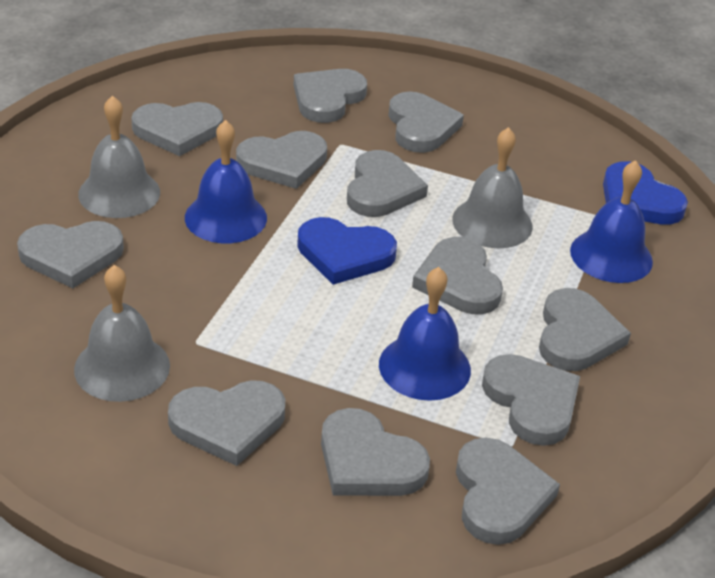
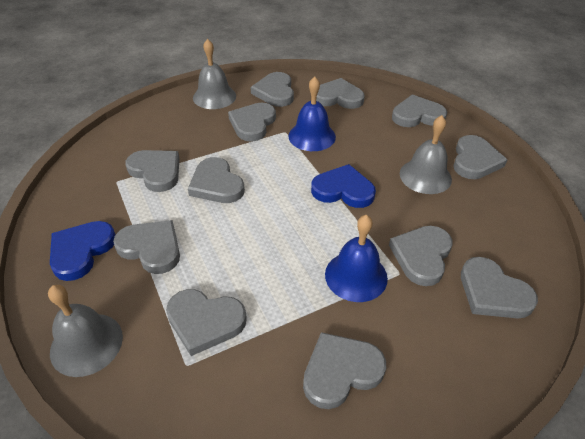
blue bell: 3 -> 2

